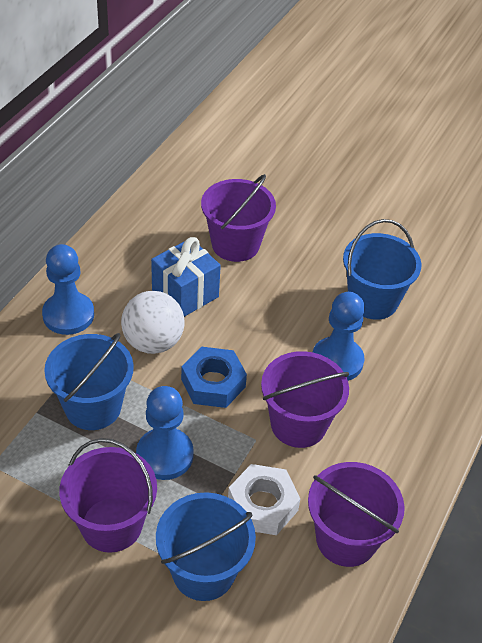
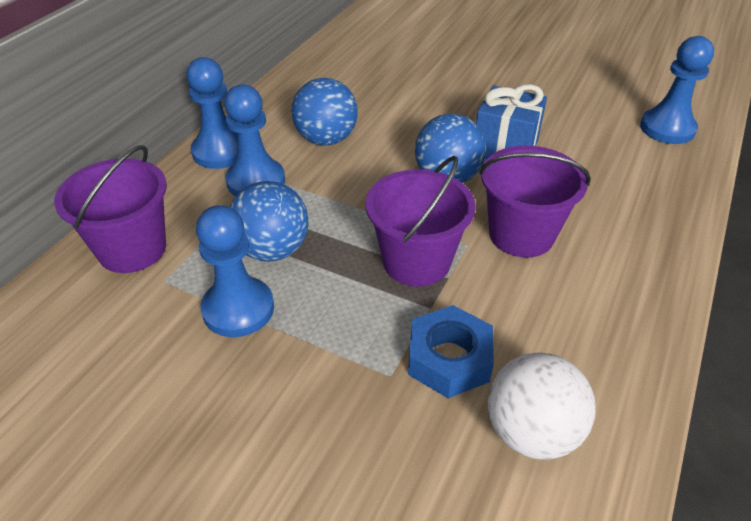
blue ball: 0 -> 3
blue bucket: 3 -> 0
blue pawn: 3 -> 4
purple bucket: 4 -> 3
white nut: 1 -> 0

